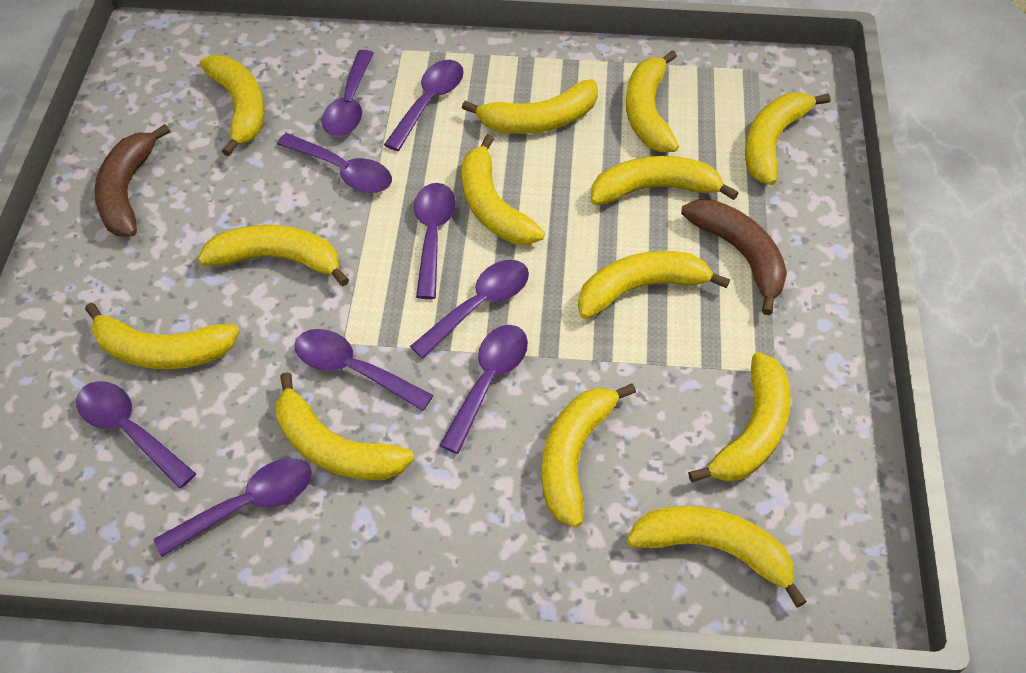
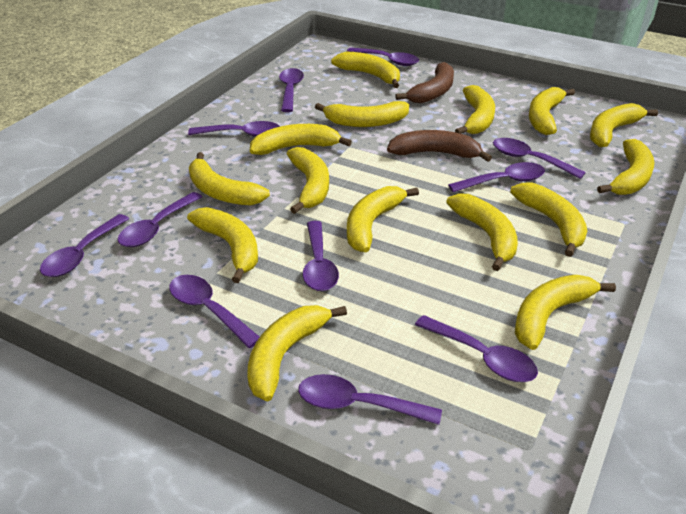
purple spoon: 9 -> 11
yellow banana: 13 -> 15

